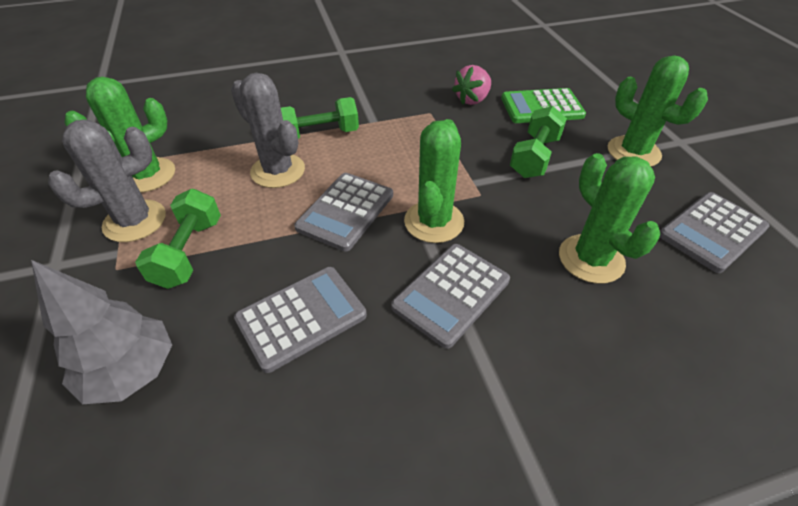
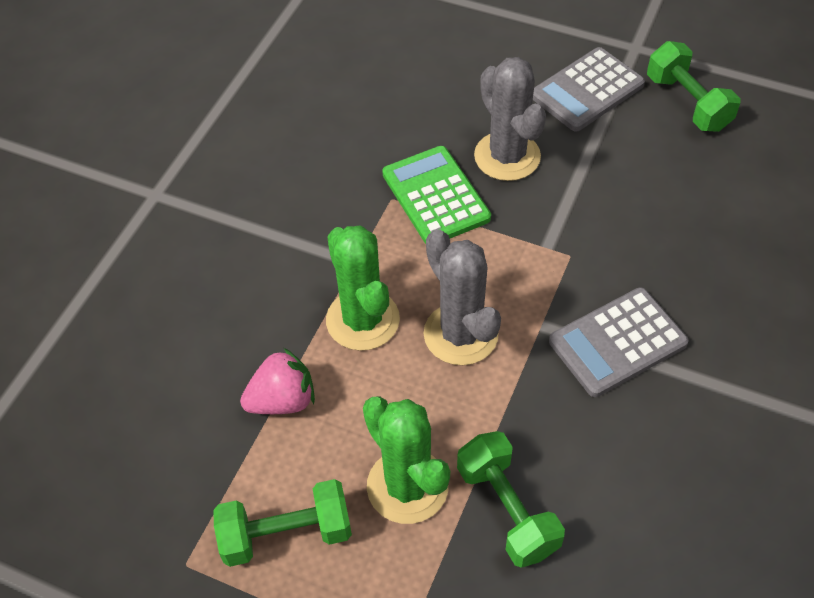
green cactus: 4 -> 2
grey calculator: 4 -> 2
grey tree: 1 -> 0

